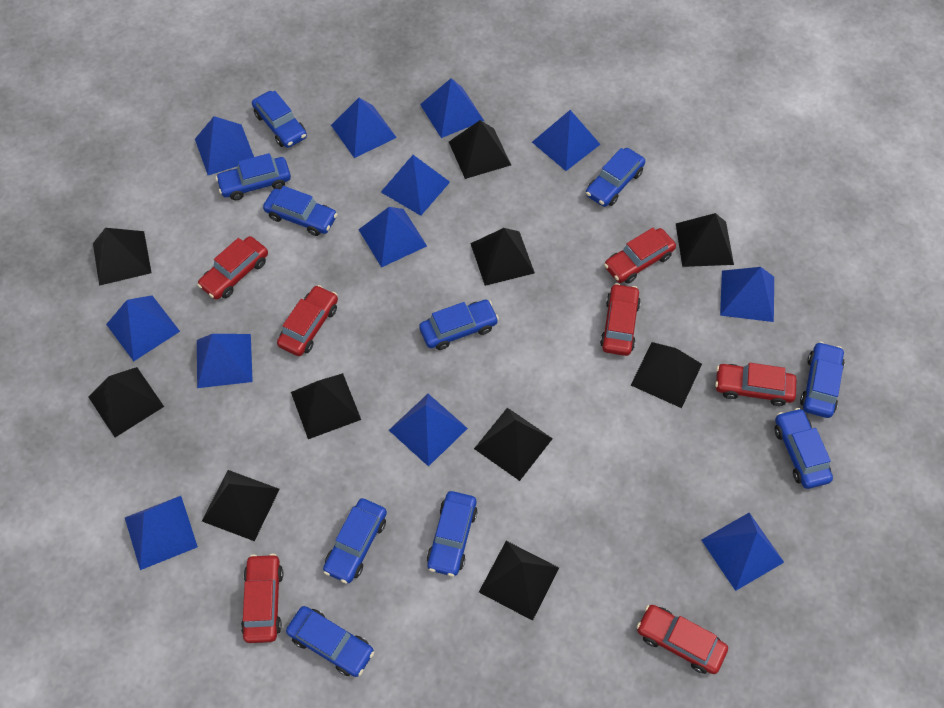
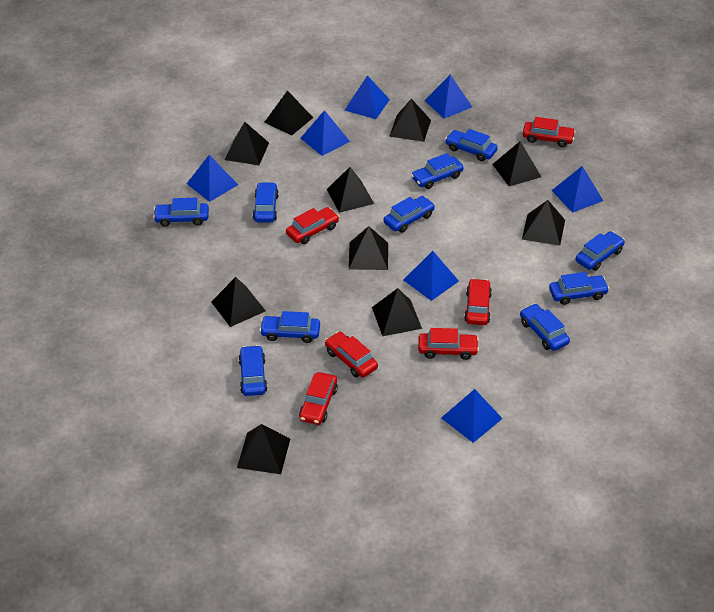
blue pyramid: 12 -> 7
red car: 7 -> 6

